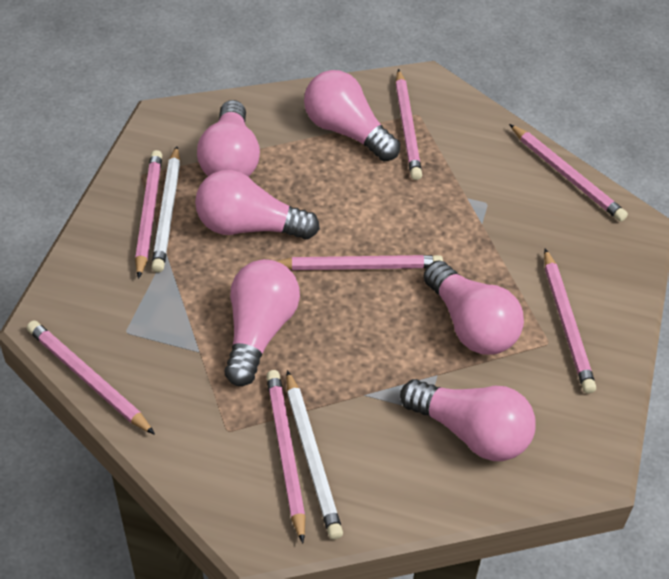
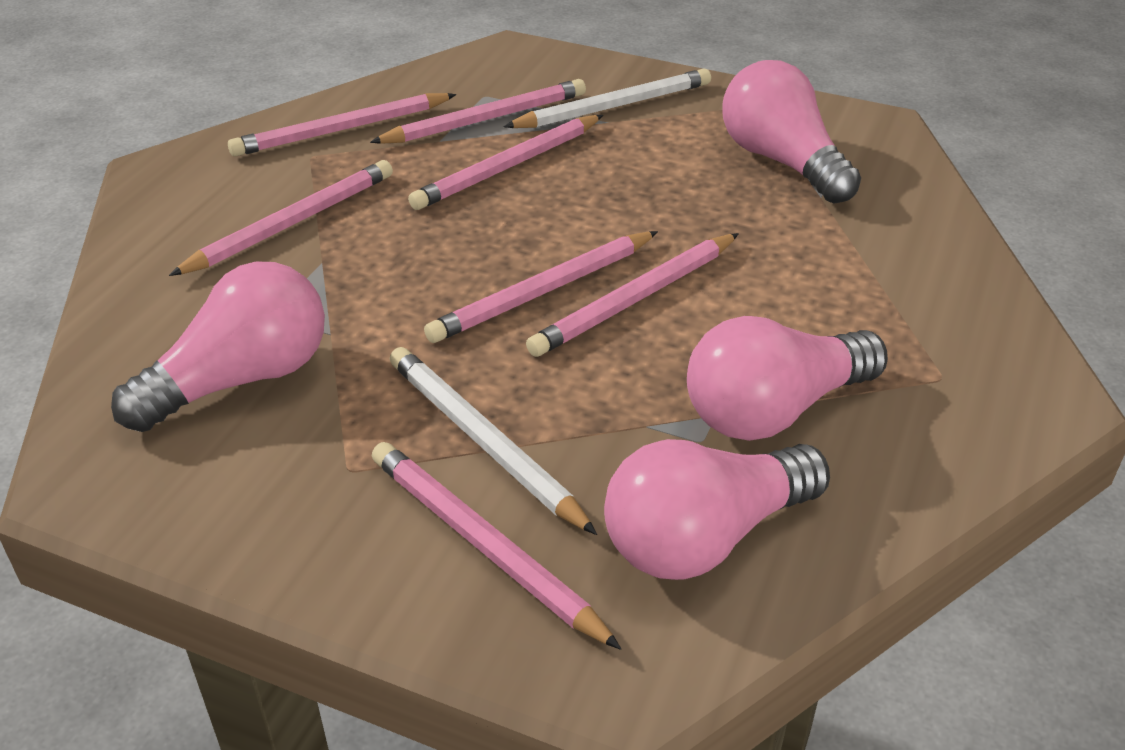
pink light bulb: 6 -> 4

